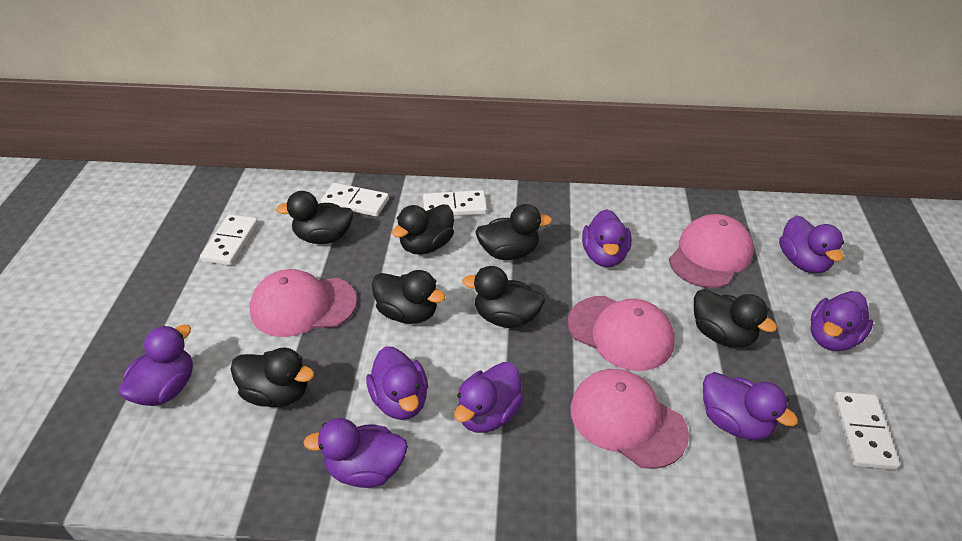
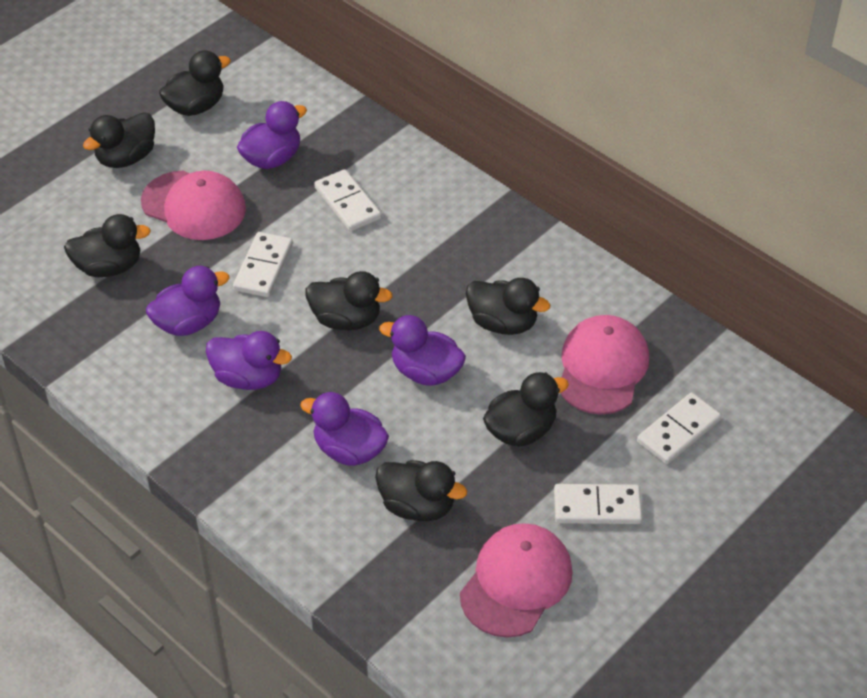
pink cap: 4 -> 3
purple duck: 8 -> 5

